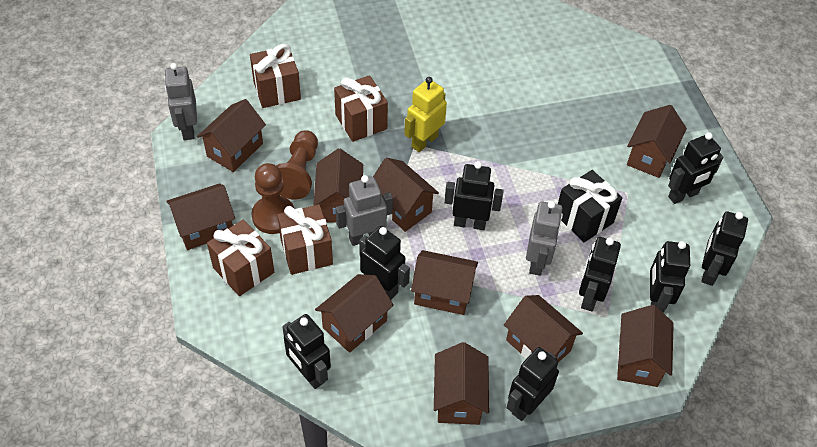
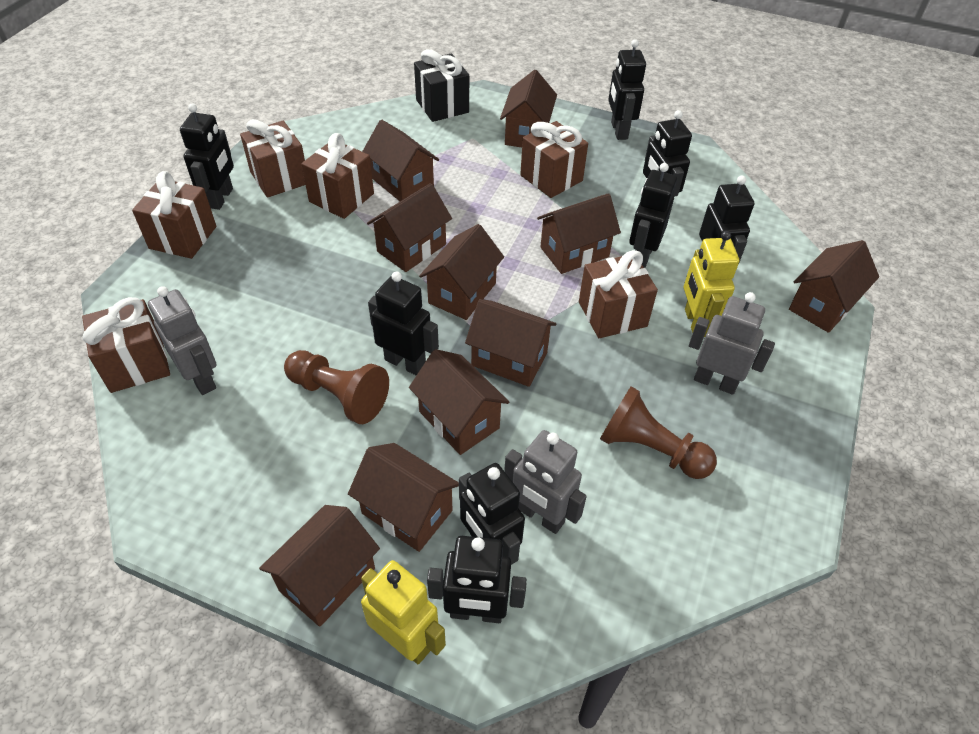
brown gift: 4 -> 6
yellow robot: 1 -> 2

